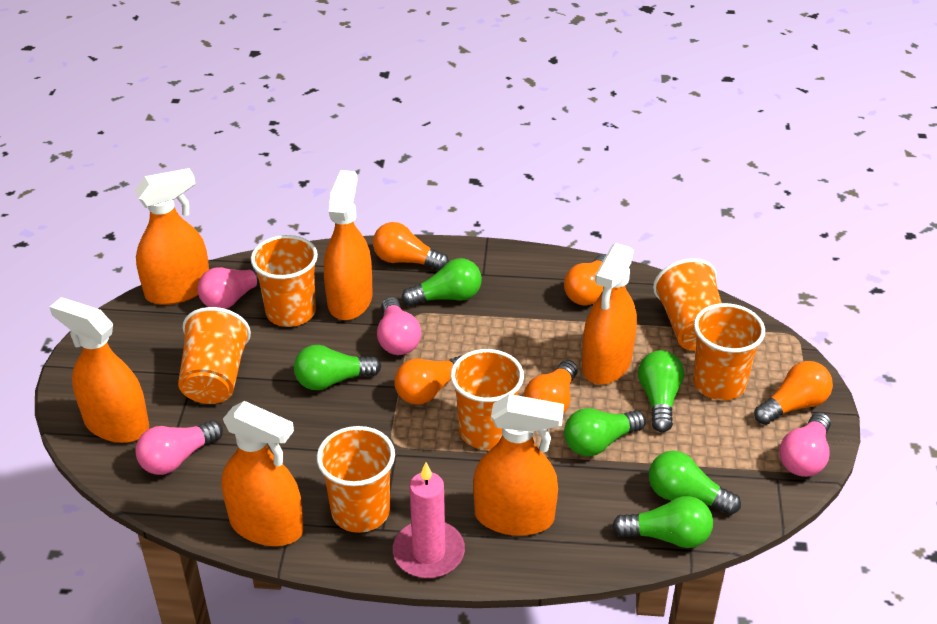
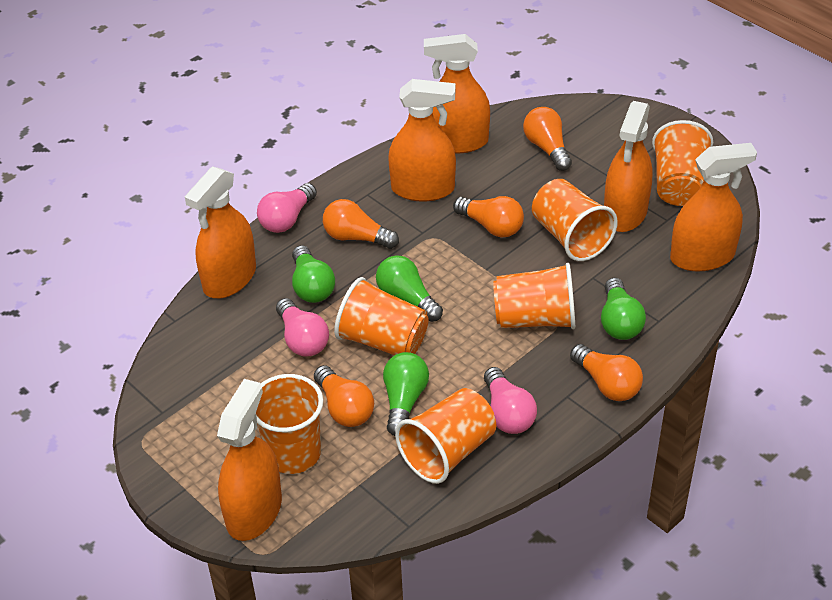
green light bulb: 6 -> 4
pink candle: 1 -> 0
pink light bulb: 4 -> 3

